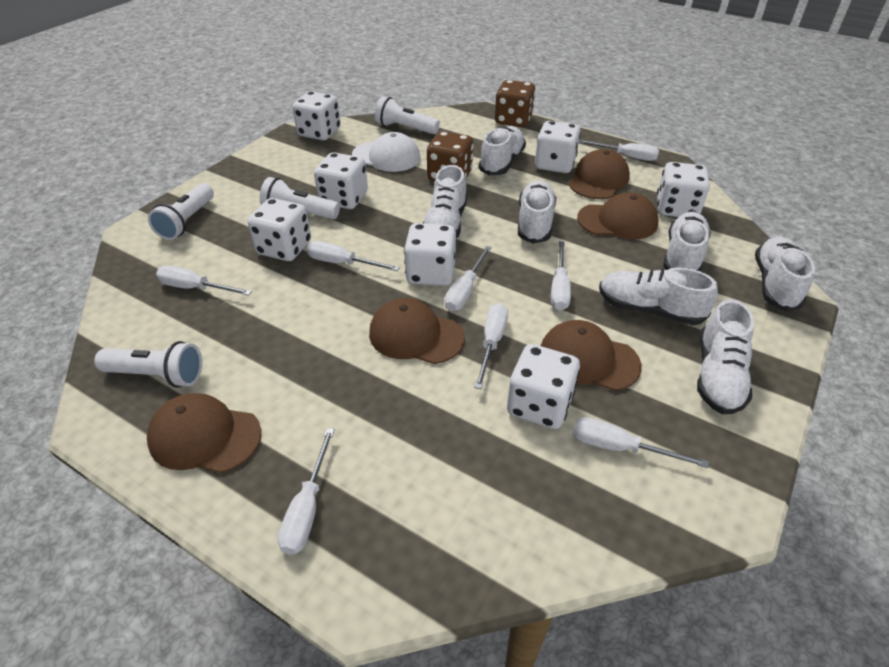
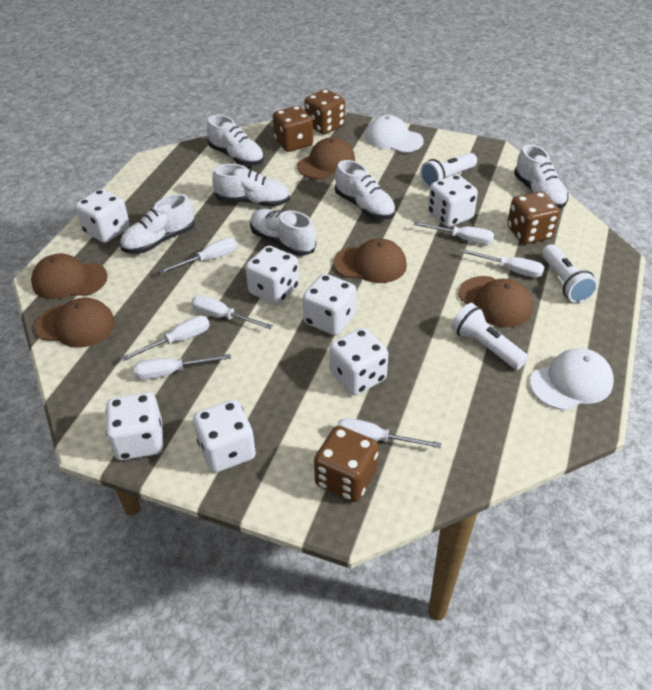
brown dice: 2 -> 4
white cap: 1 -> 2
white flashlight: 4 -> 3
white screwdriver: 8 -> 7
white shoe: 7 -> 6

